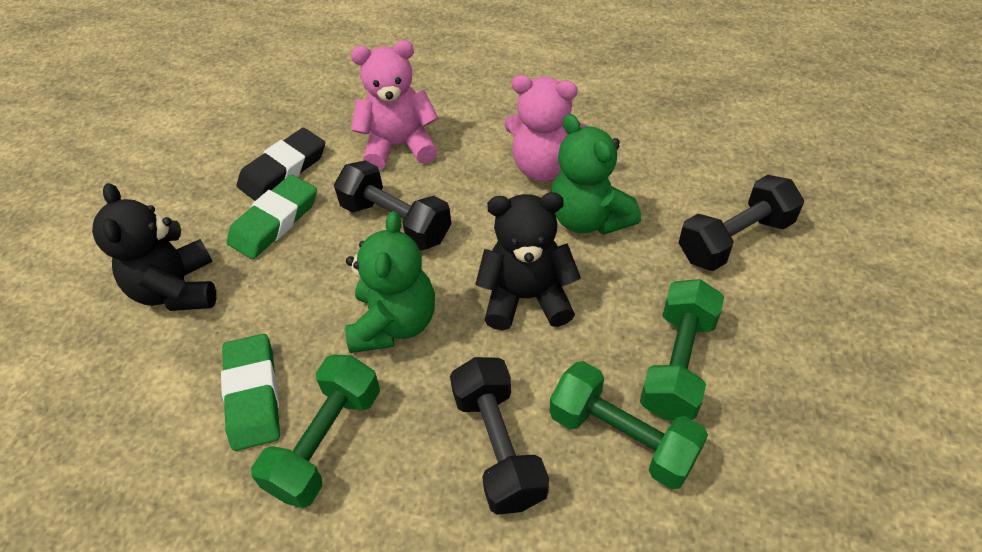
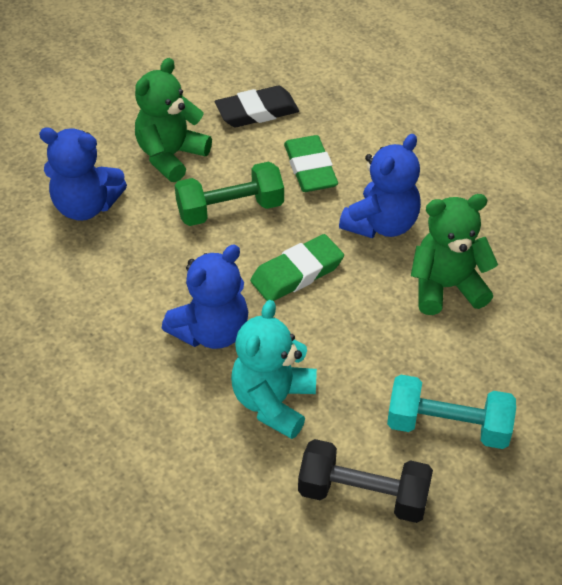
black dumbbell: 3 -> 1
black teddy bear: 2 -> 0
blue teddy bear: 0 -> 3
green dumbbell: 3 -> 1
pink teddy bear: 2 -> 0
turquoise dumbbell: 0 -> 1
turquoise teddy bear: 0 -> 1

